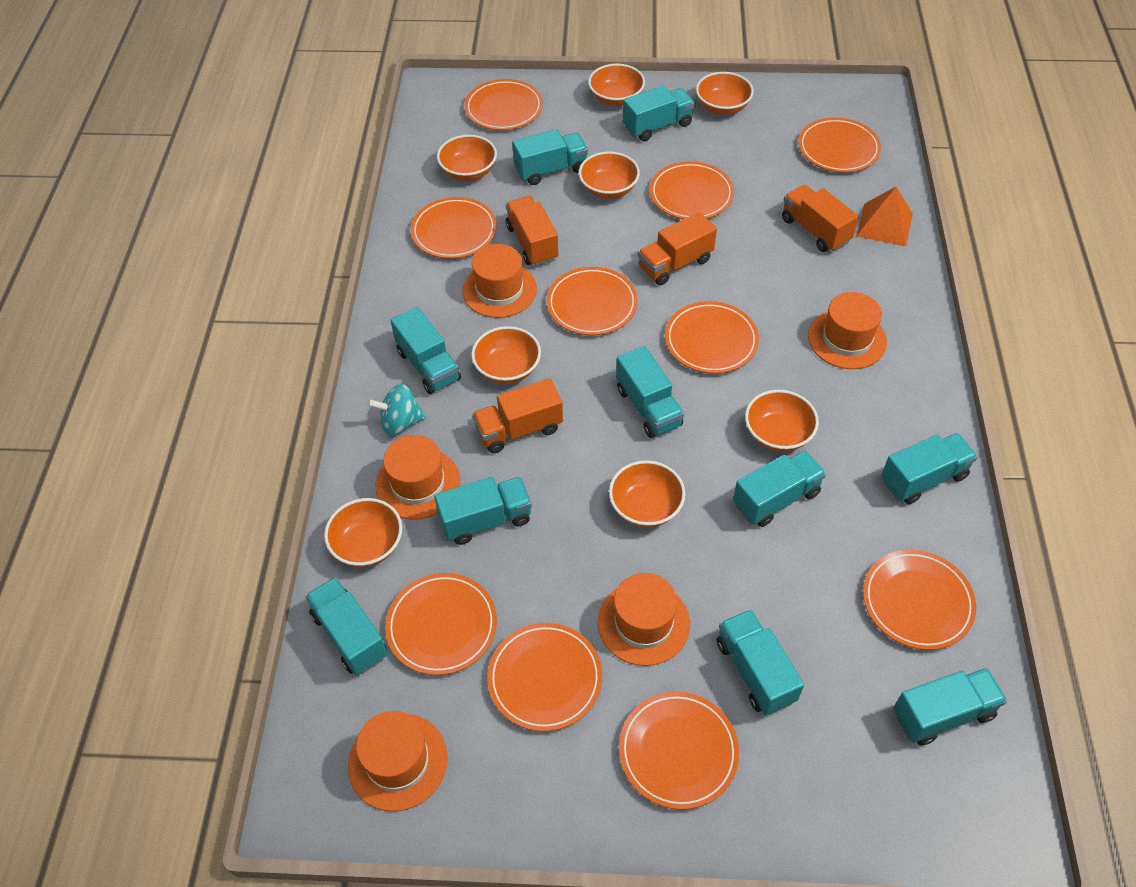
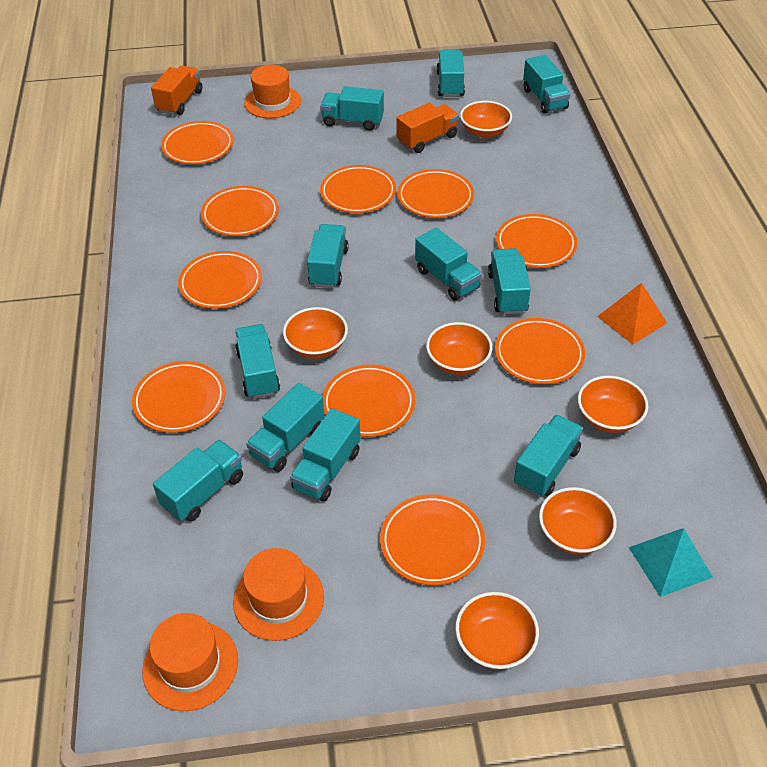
orange bowl: 8 -> 6
orange hat: 5 -> 3
orange truck: 4 -> 2
turquoise pyramid: 0 -> 1
turquoise spinning top: 1 -> 0
turquoise truck: 10 -> 11

